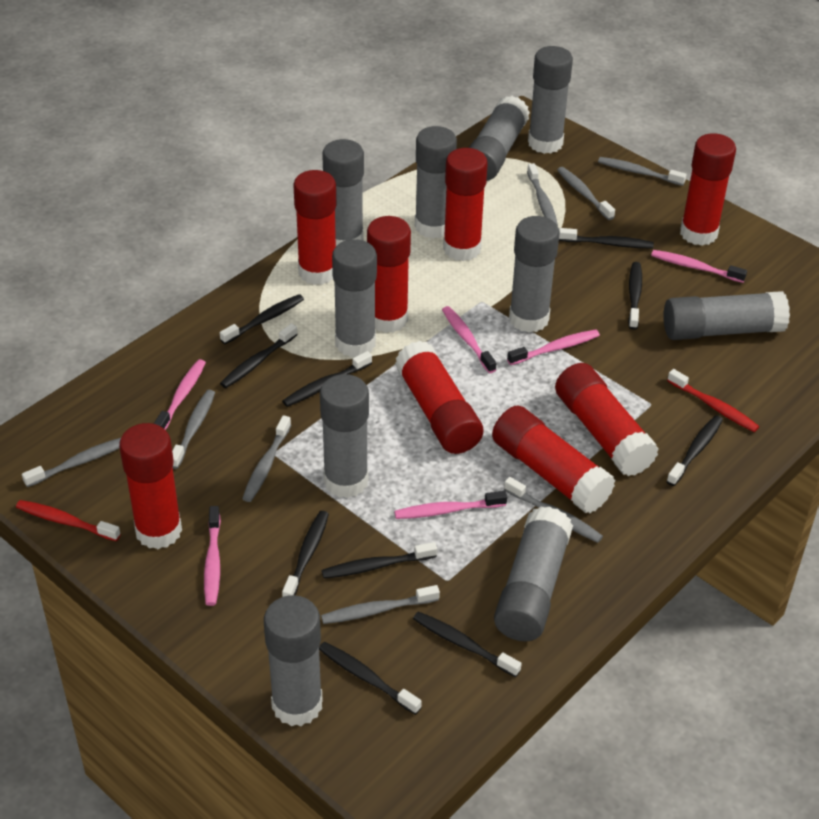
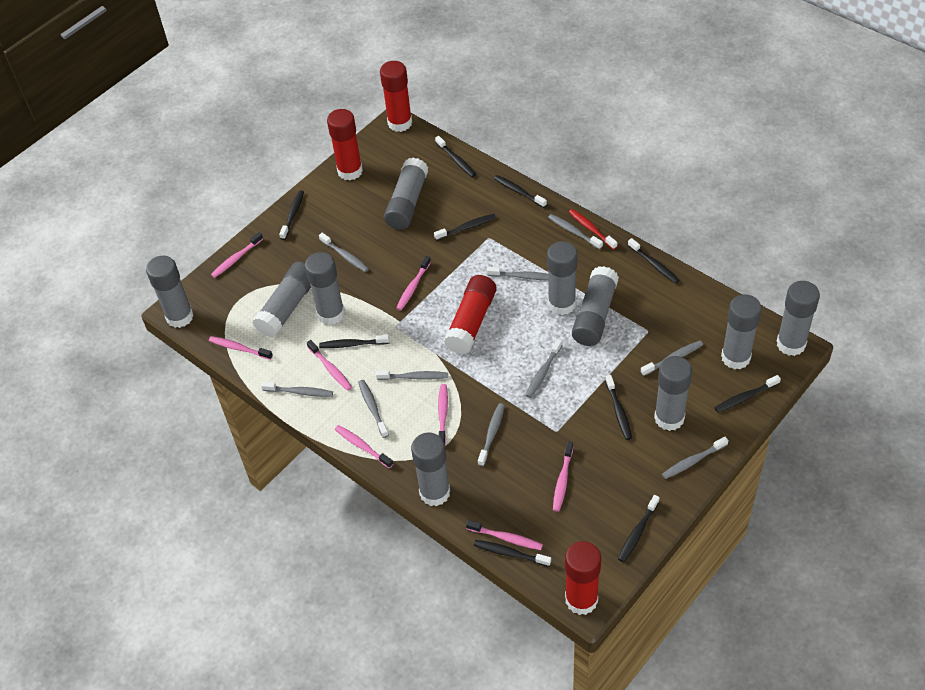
grey toothbrush: 8 -> 10
pink toothbrush: 6 -> 8
red glue stick: 8 -> 4
red toothbrush: 2 -> 1

